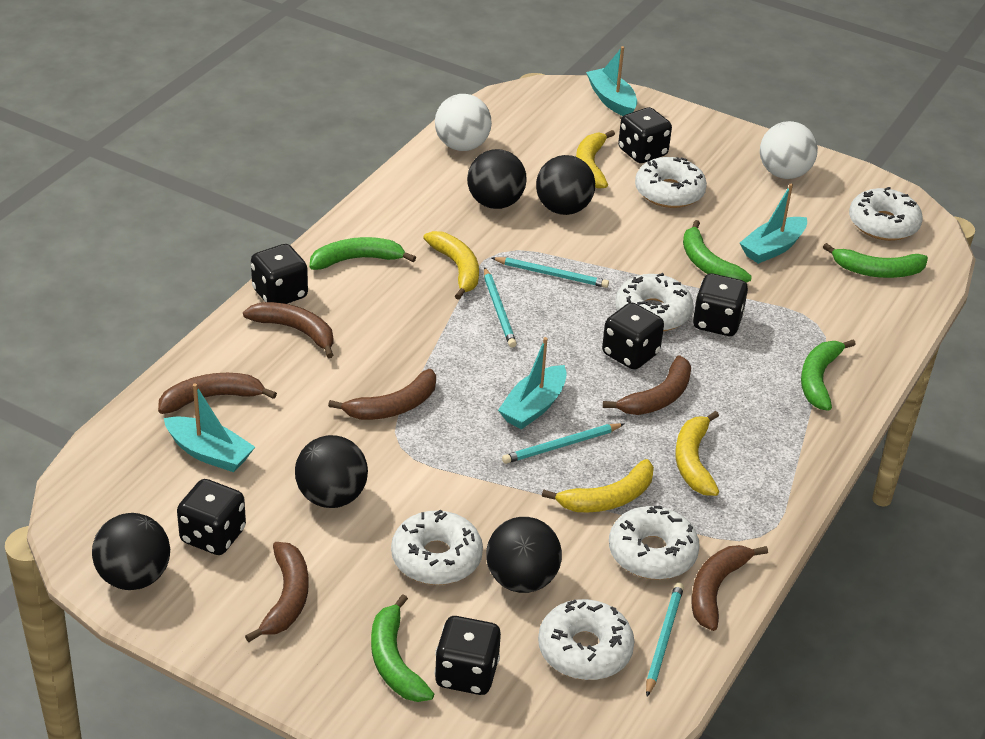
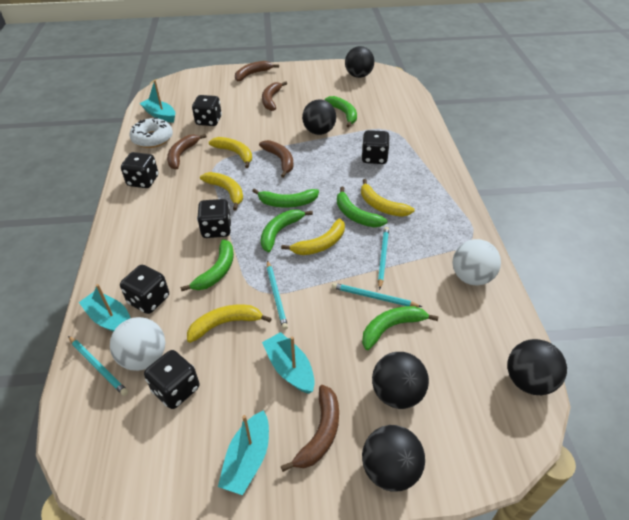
brown banana: 6 -> 5
green banana: 5 -> 6
white donut: 6 -> 1
yellow banana: 4 -> 5

